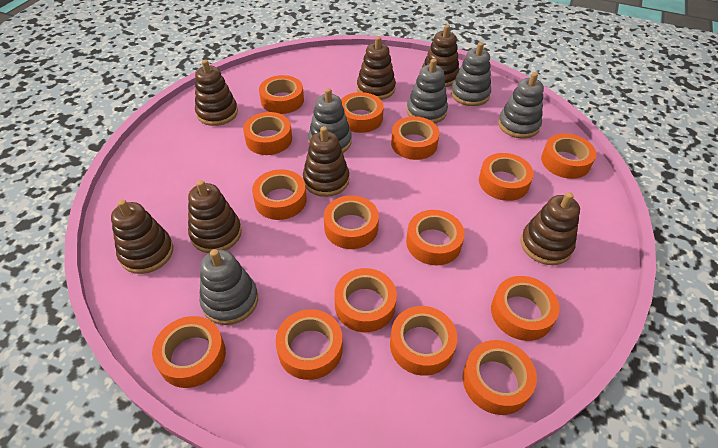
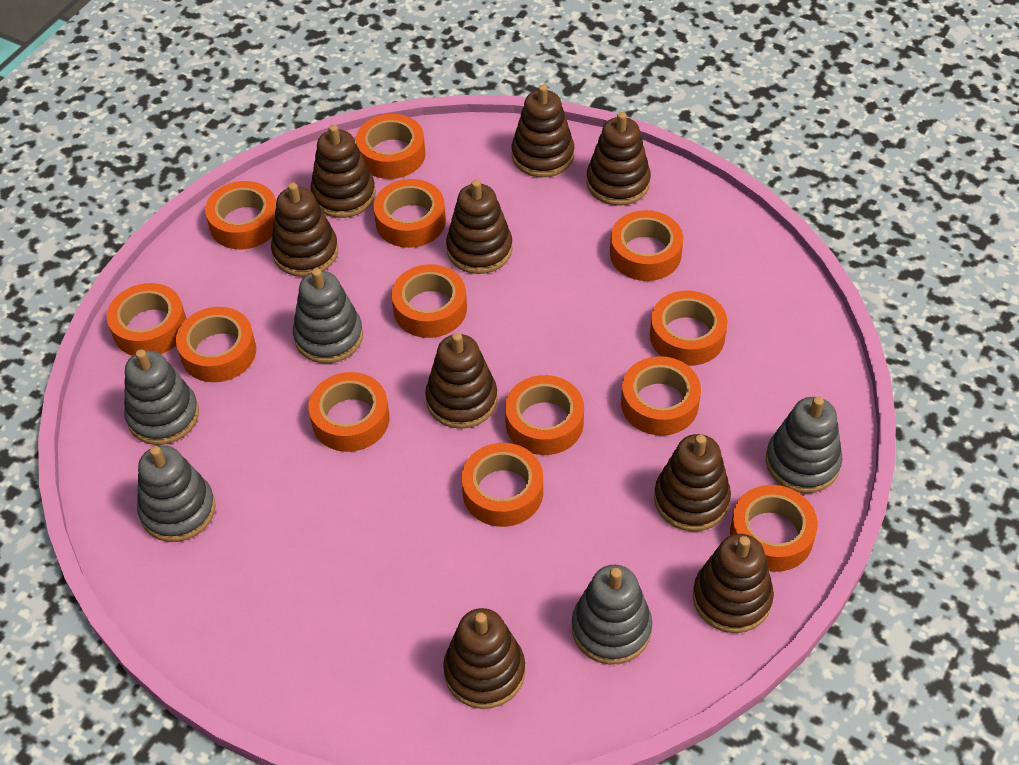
brown stacking toy: 7 -> 9
orange tape: 15 -> 13

